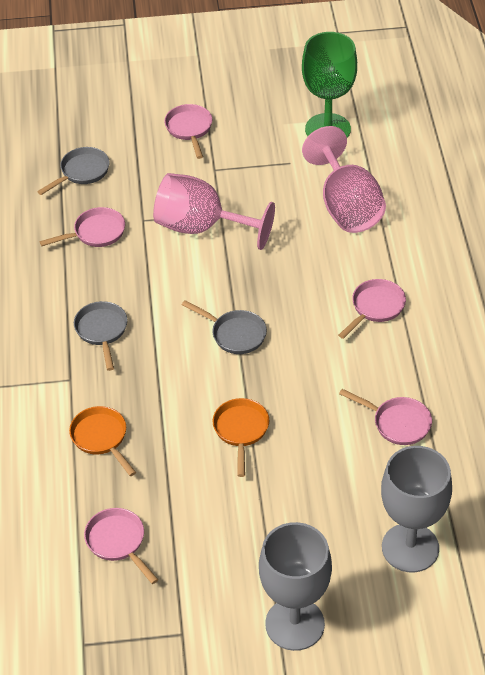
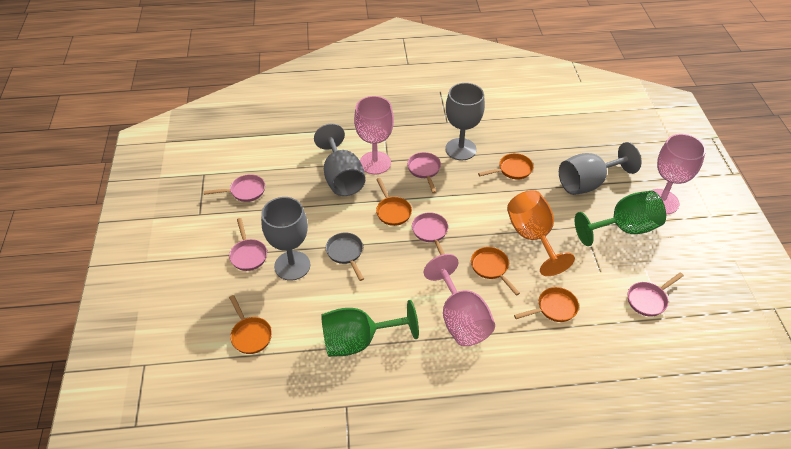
green goblet: 1 -> 2
grey goblet: 2 -> 4
grey pan: 3 -> 1
orange goblet: 0 -> 1
orange pan: 2 -> 5
pink goblet: 2 -> 3

